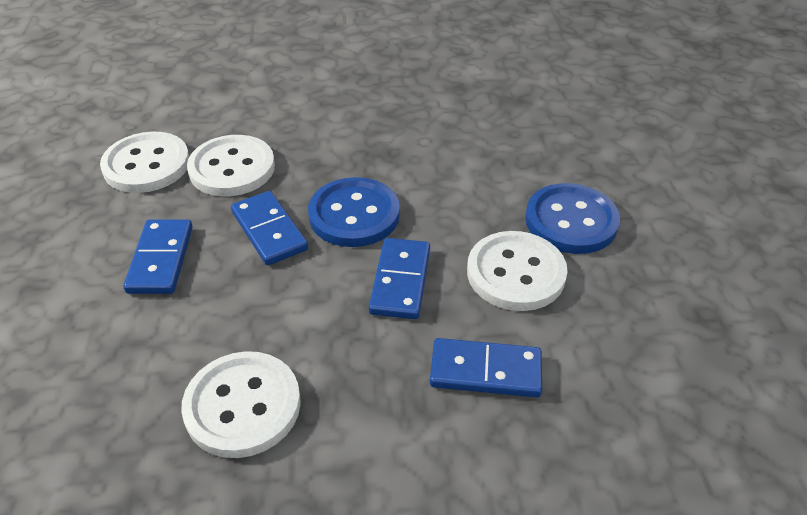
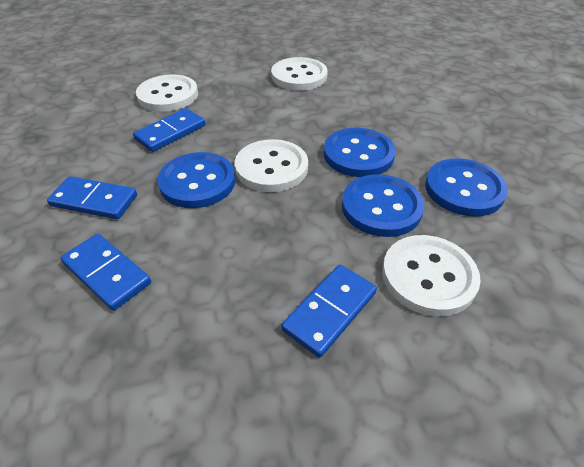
blue button: 2 -> 4

